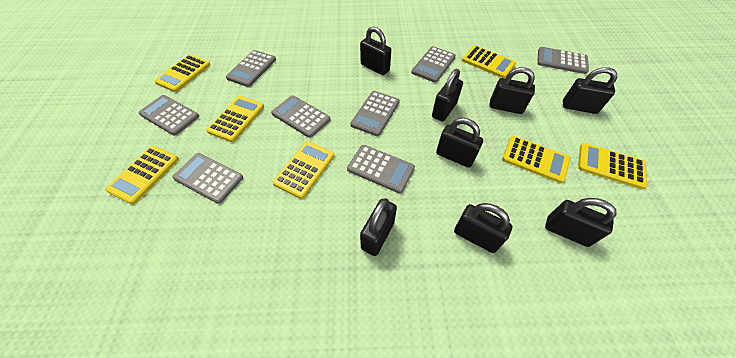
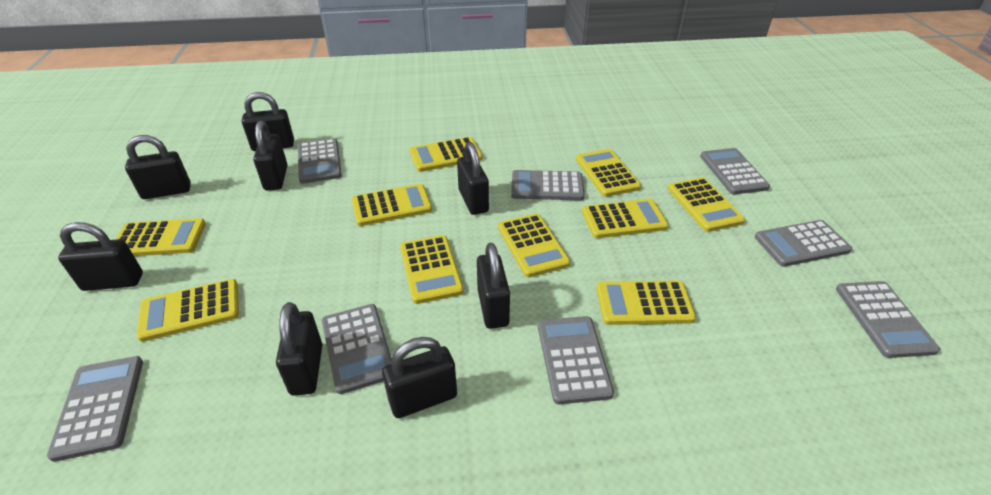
yellow calculator: 7 -> 10

